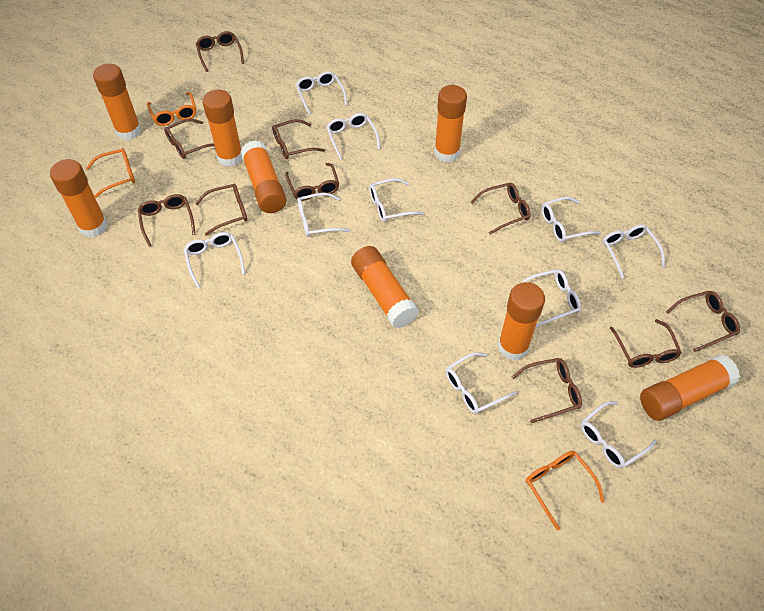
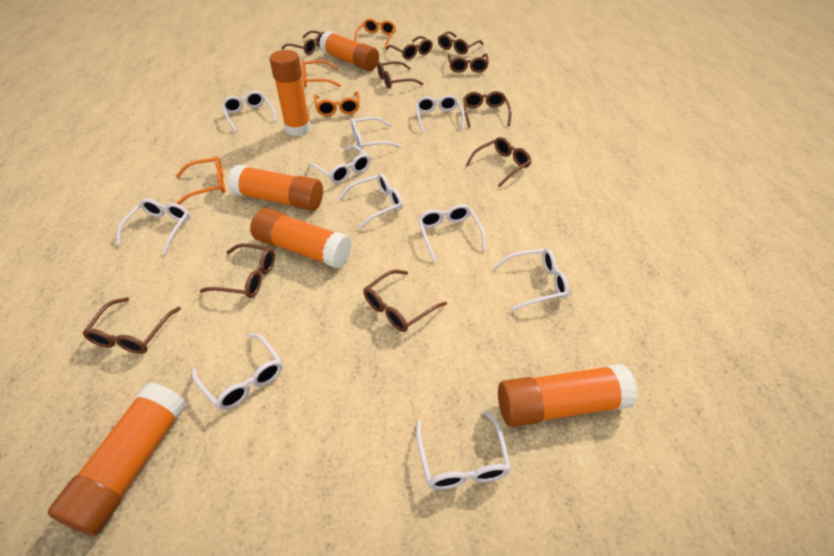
orange glasses: 3 -> 4
orange glue stick: 8 -> 6

